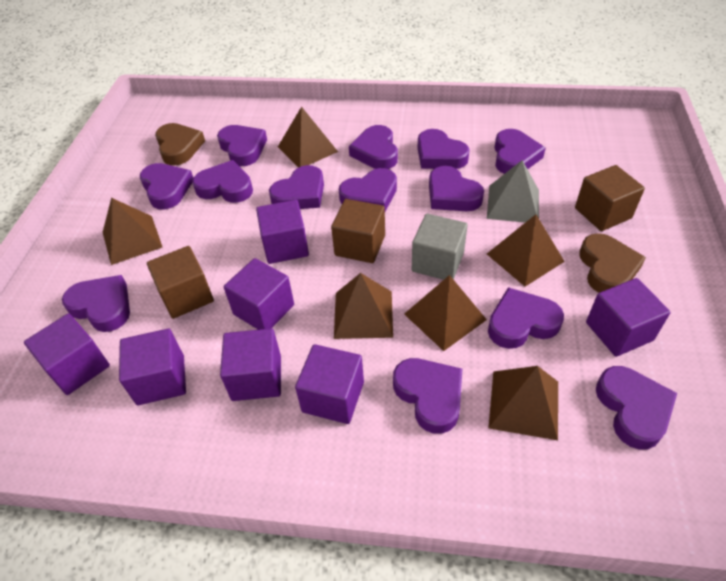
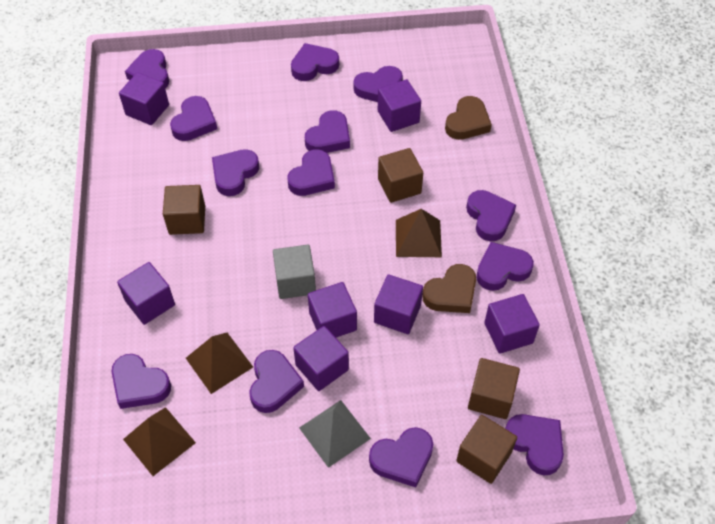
brown cube: 3 -> 4
brown pyramid: 6 -> 3

